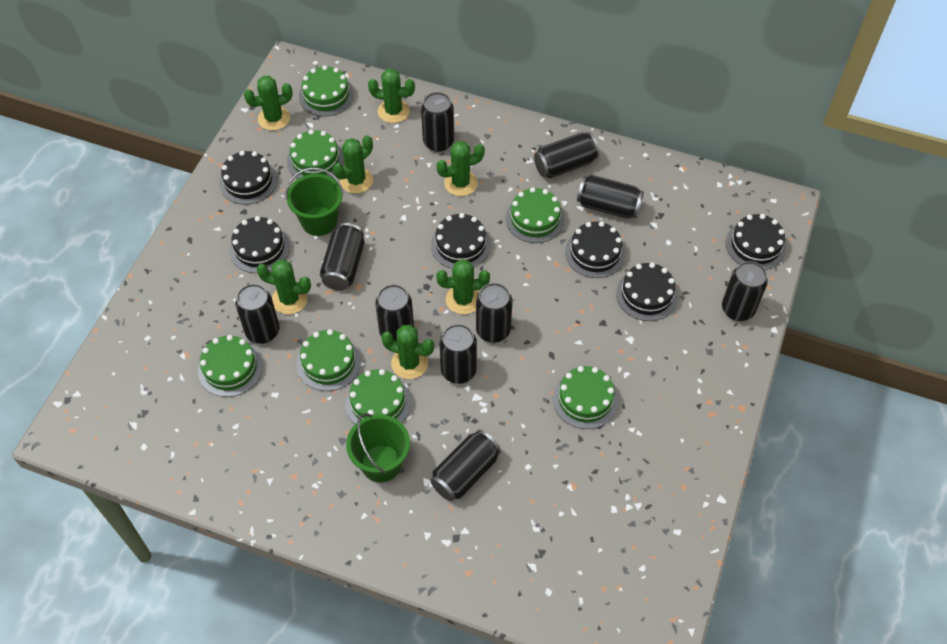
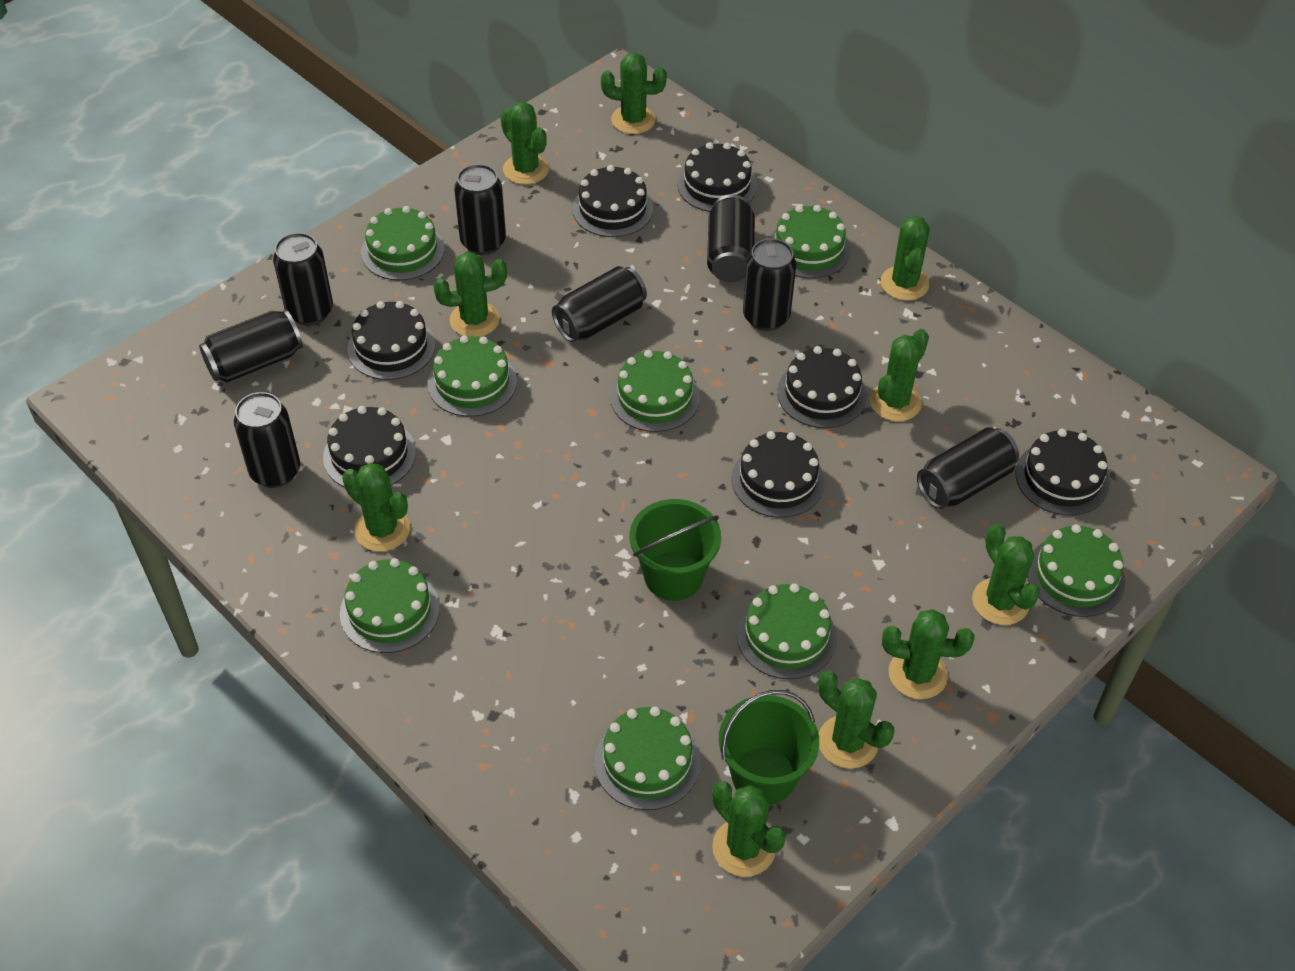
black cake: 6 -> 7
black can: 10 -> 8
green cactus: 7 -> 10
green cake: 7 -> 8

